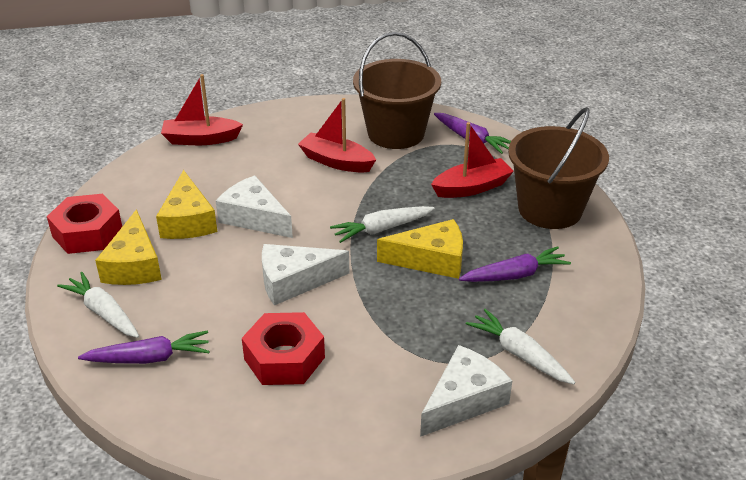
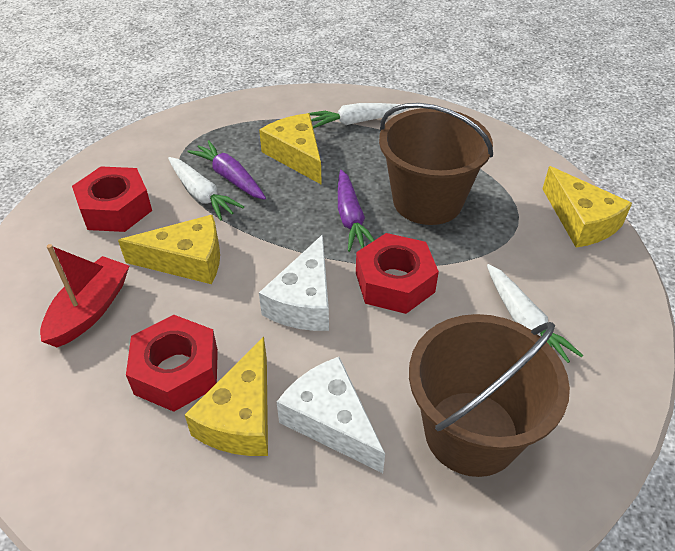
purple carrot: 3 -> 2
red boat: 3 -> 1
red nut: 2 -> 3
white cheese: 3 -> 2
yellow cheese: 3 -> 4

